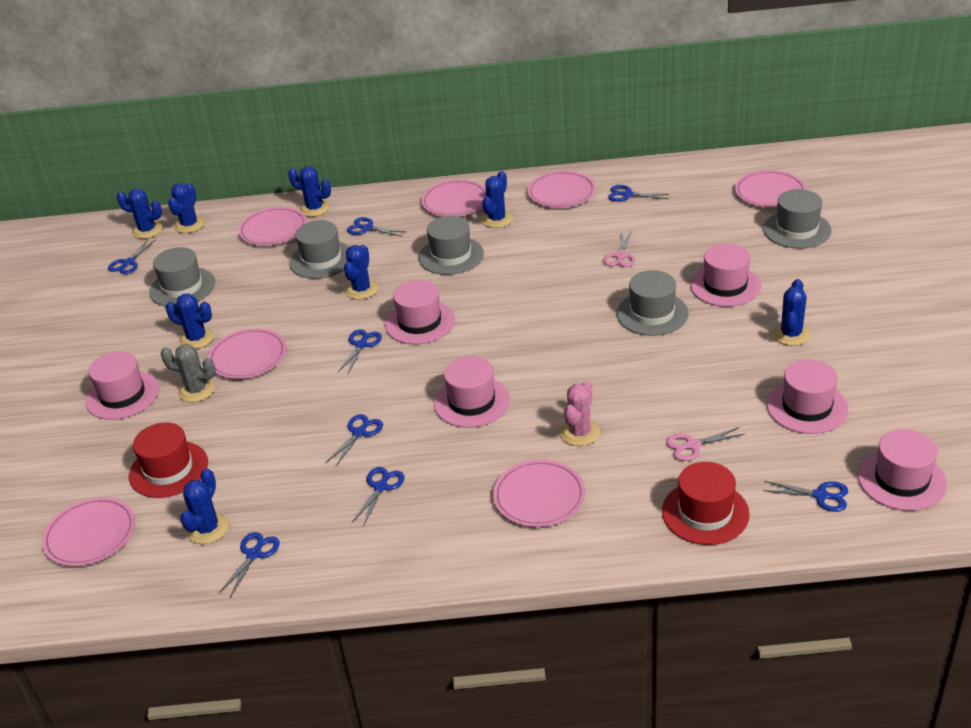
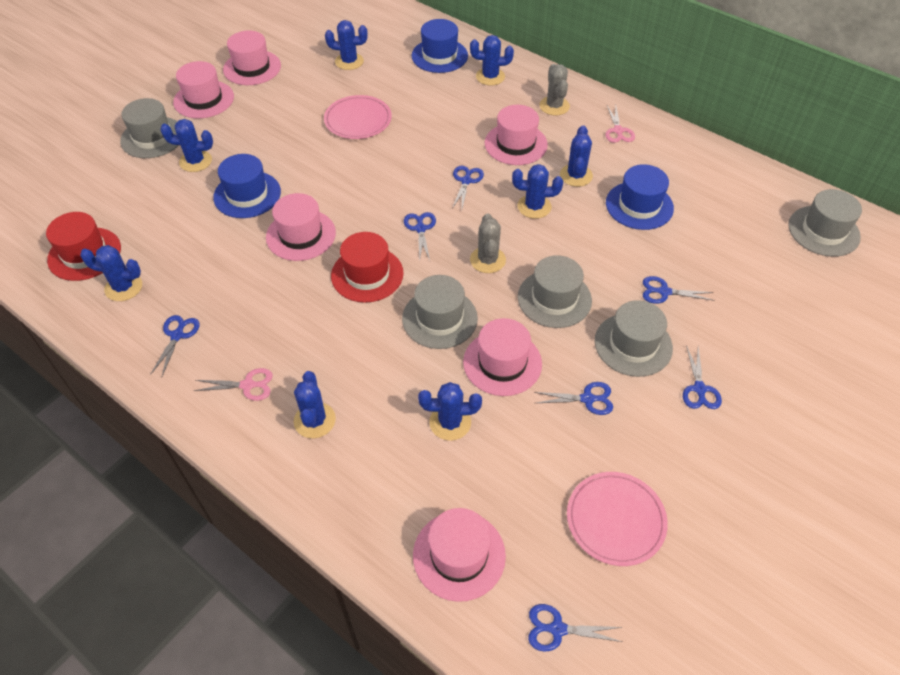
blue hat: 0 -> 3
blue scissors: 8 -> 7
grey cactus: 1 -> 2
pink cactus: 1 -> 0
pink plate: 7 -> 2

